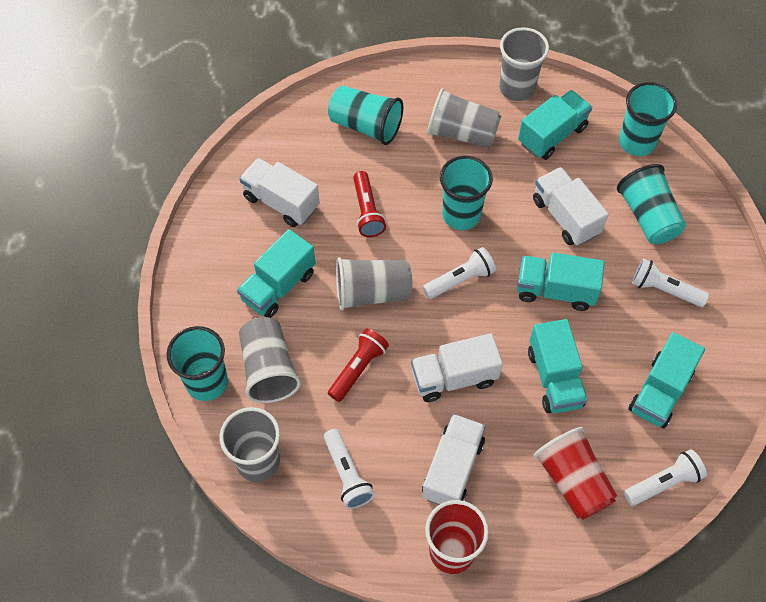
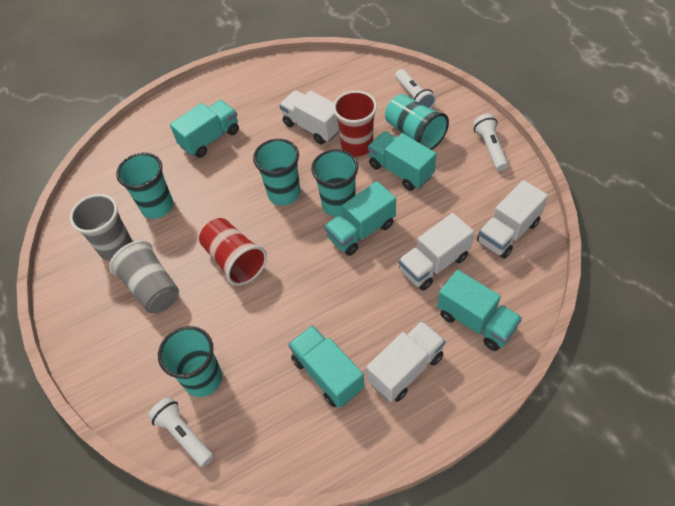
grey cup: 5 -> 2
red flashlight: 2 -> 0
white flashlight: 4 -> 3

